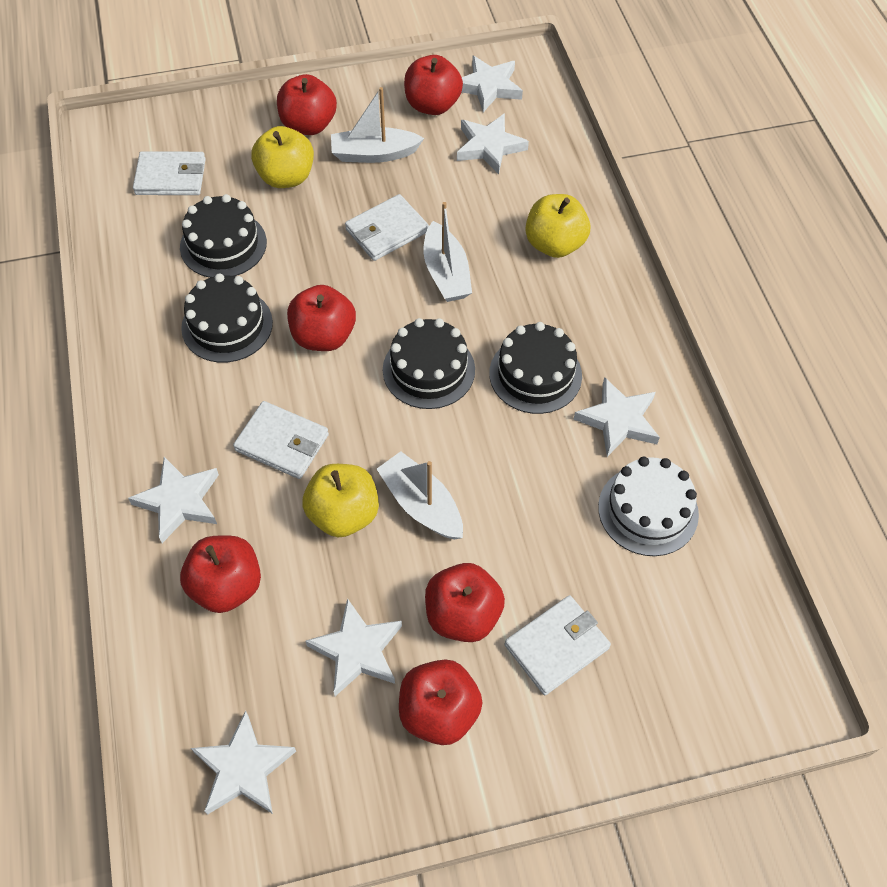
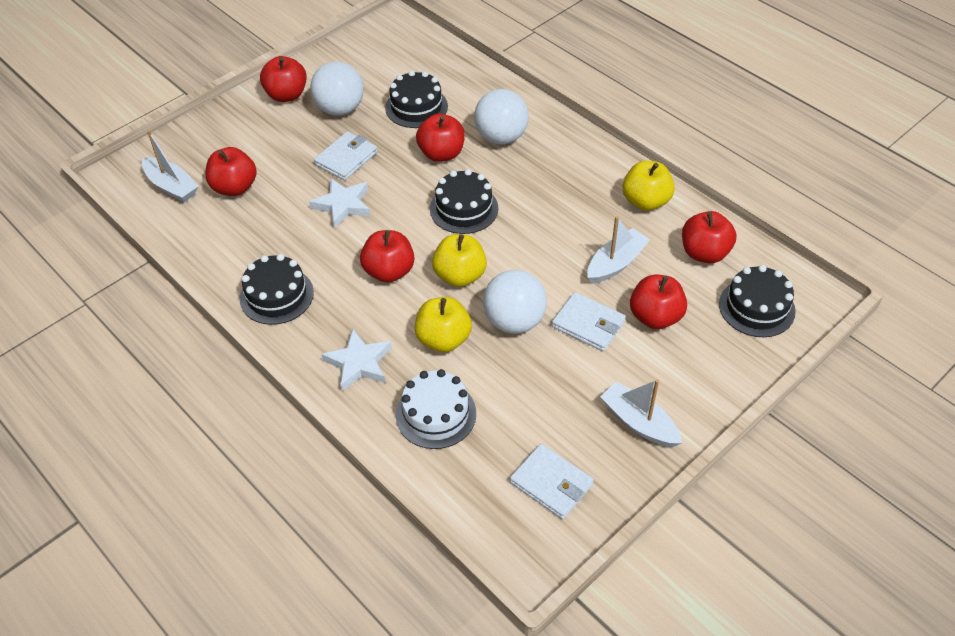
white ball: 0 -> 3
white star: 6 -> 2
white wallet: 4 -> 3

